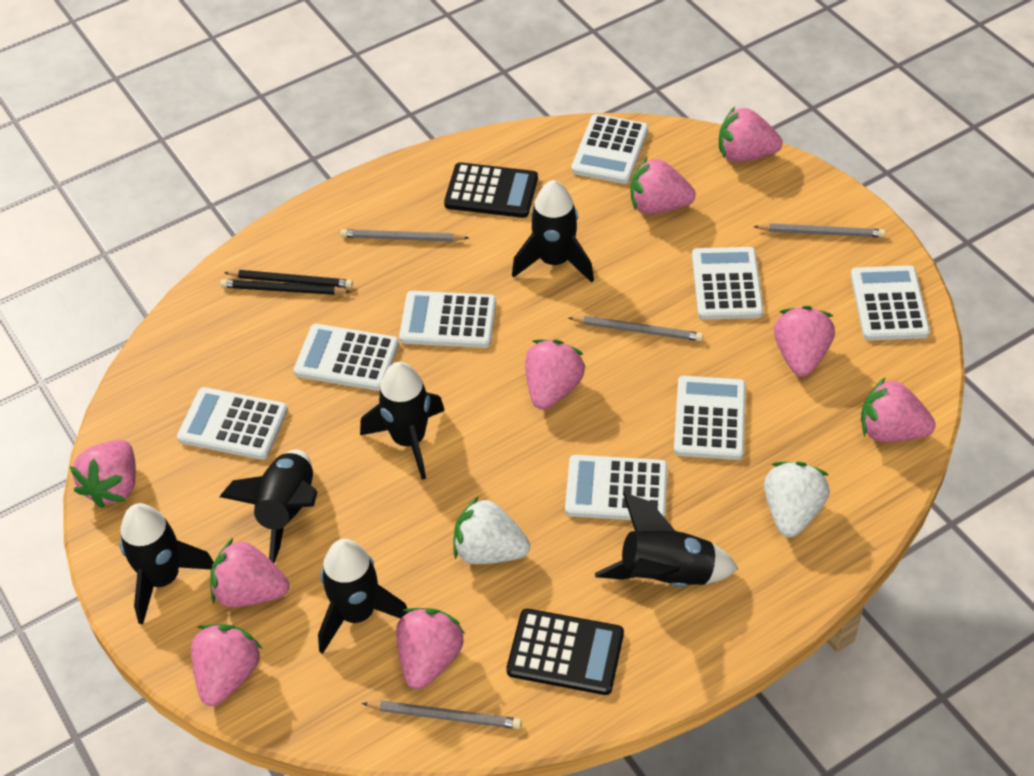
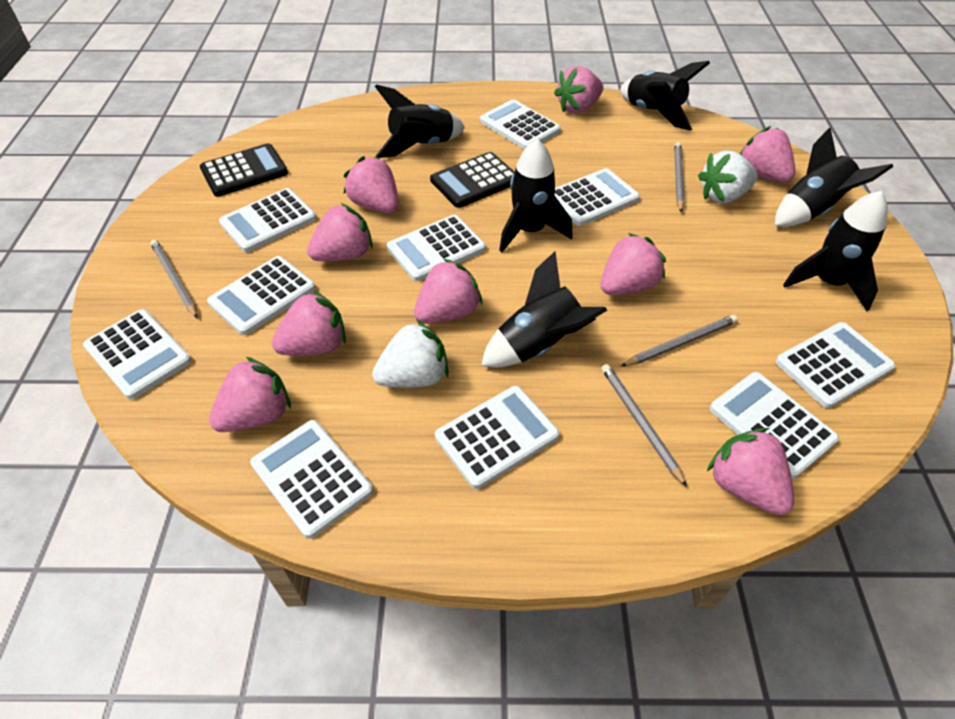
black pencil: 2 -> 0
white calculator: 8 -> 10

